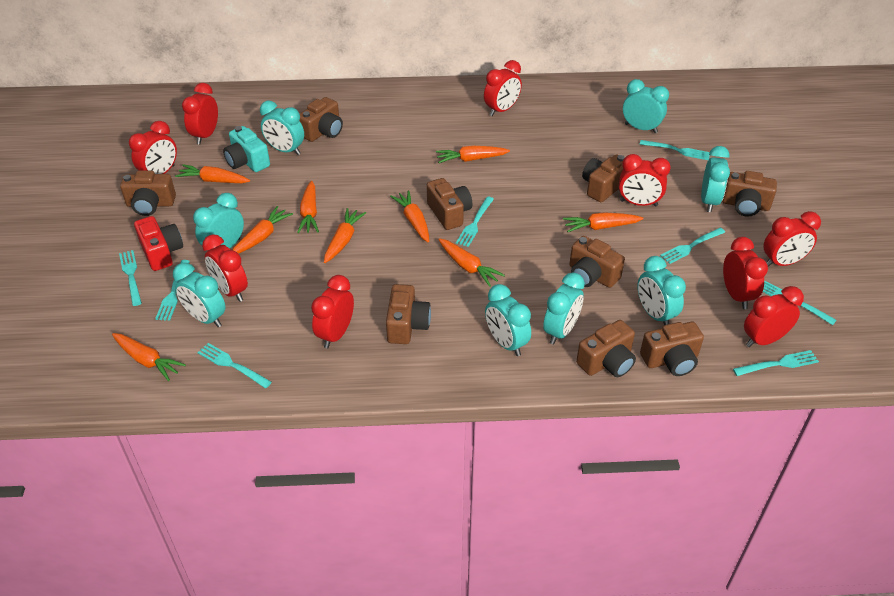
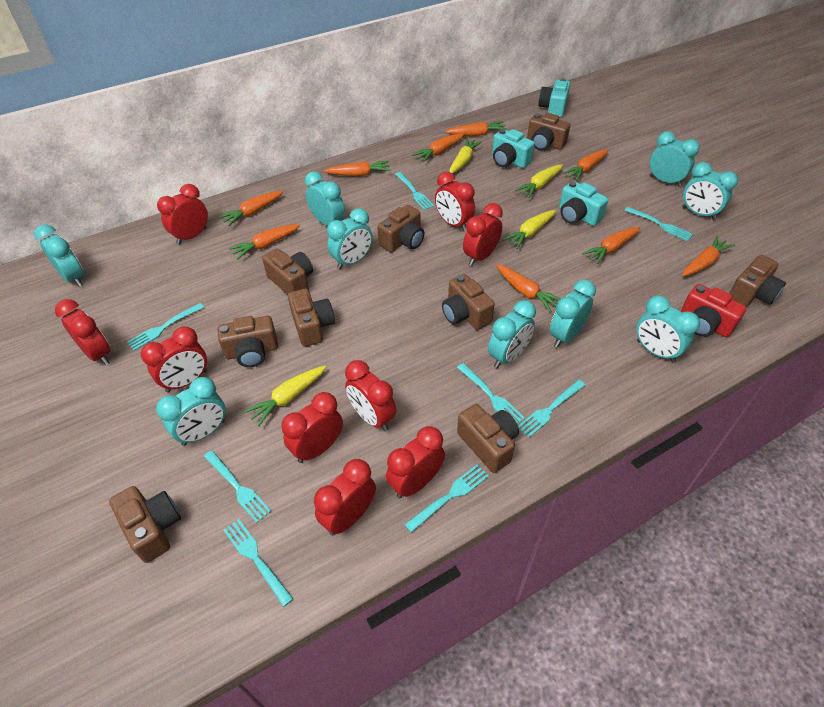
turquoise camera: 1 -> 3
turquoise clock: 8 -> 9
yellow carrot: 0 -> 4

